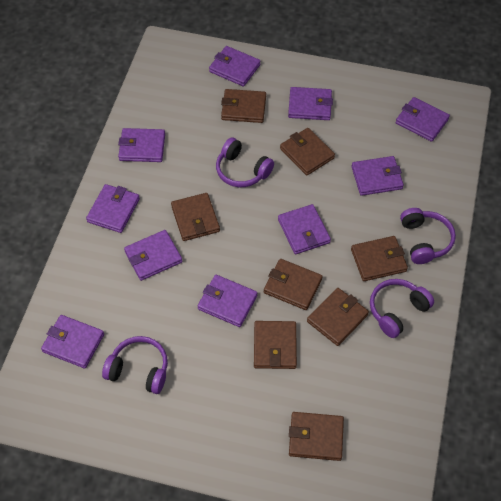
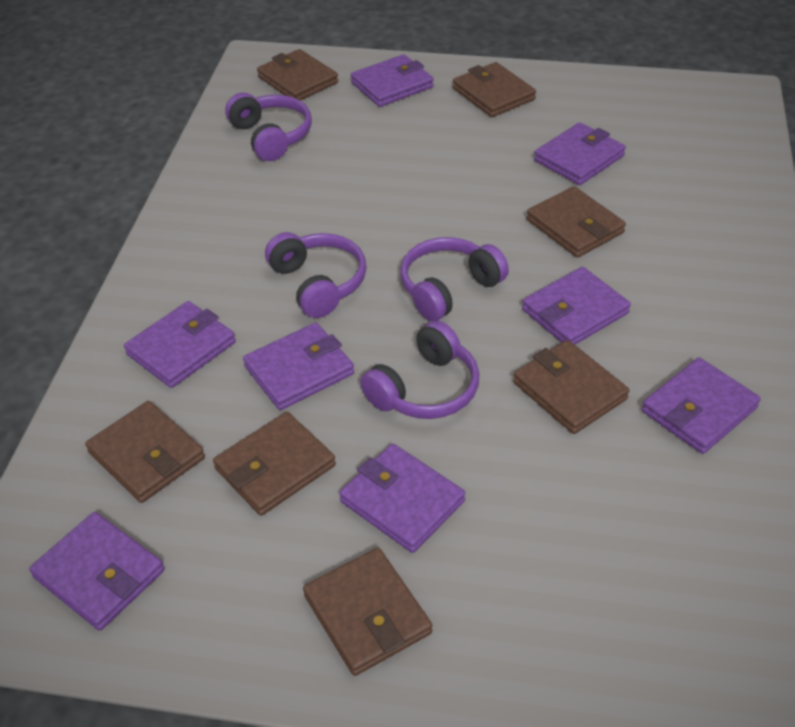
brown wallet: 8 -> 7
purple wallet: 10 -> 8

